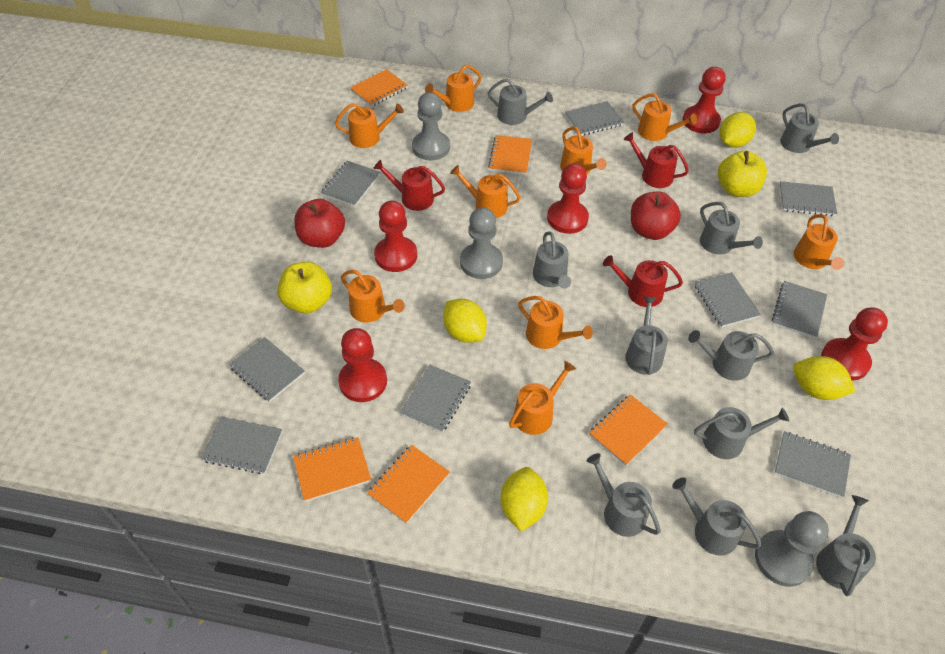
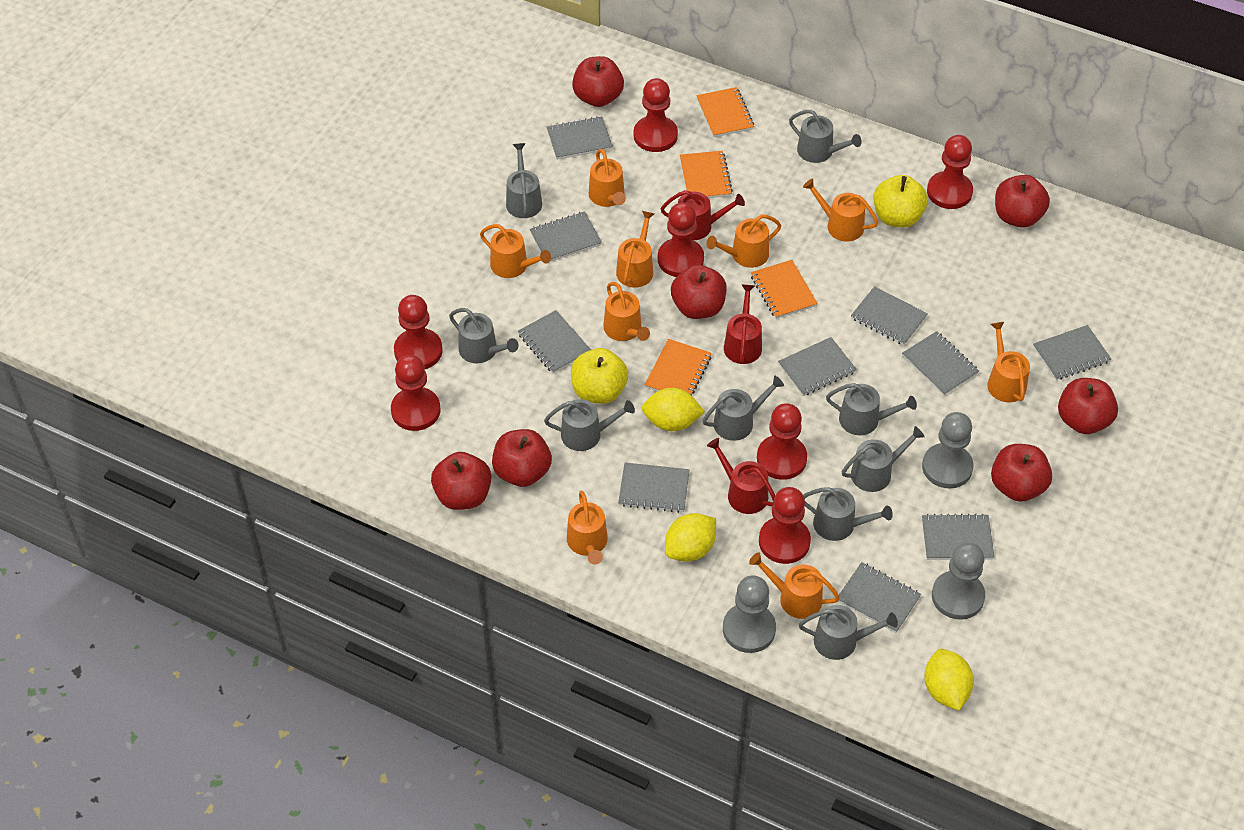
grey notebook: 9 -> 10
grey watering can: 10 -> 9
orange notebook: 5 -> 4
red apple: 2 -> 7
red pawn: 5 -> 7
yellow lemon: 4 -> 3

